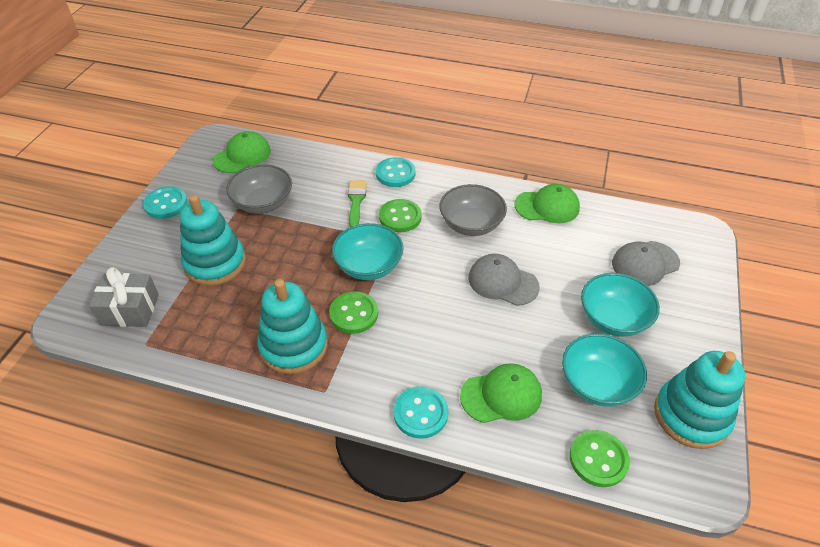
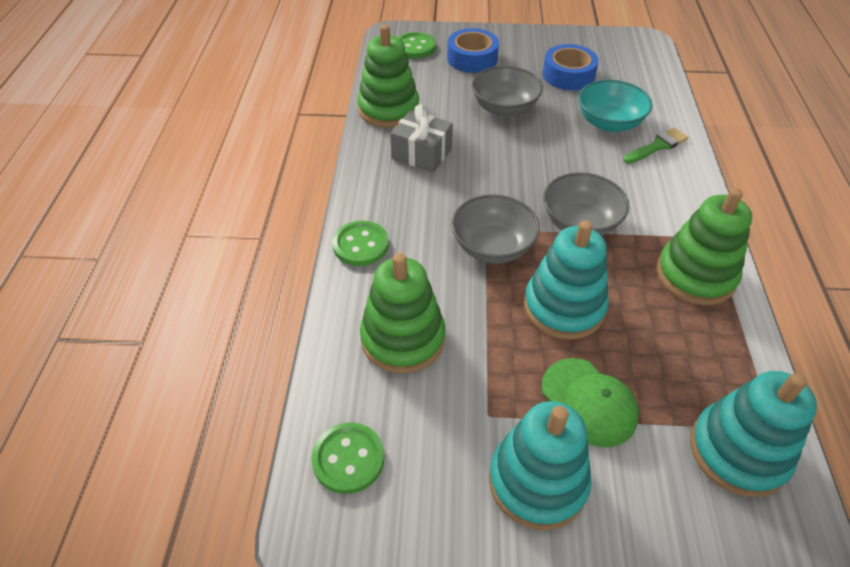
blue tape: 0 -> 2
green cap: 3 -> 1
green stacking toy: 0 -> 3
grey bowl: 2 -> 3
grey cap: 2 -> 0
turquoise bowl: 3 -> 1
turquoise button: 3 -> 0

